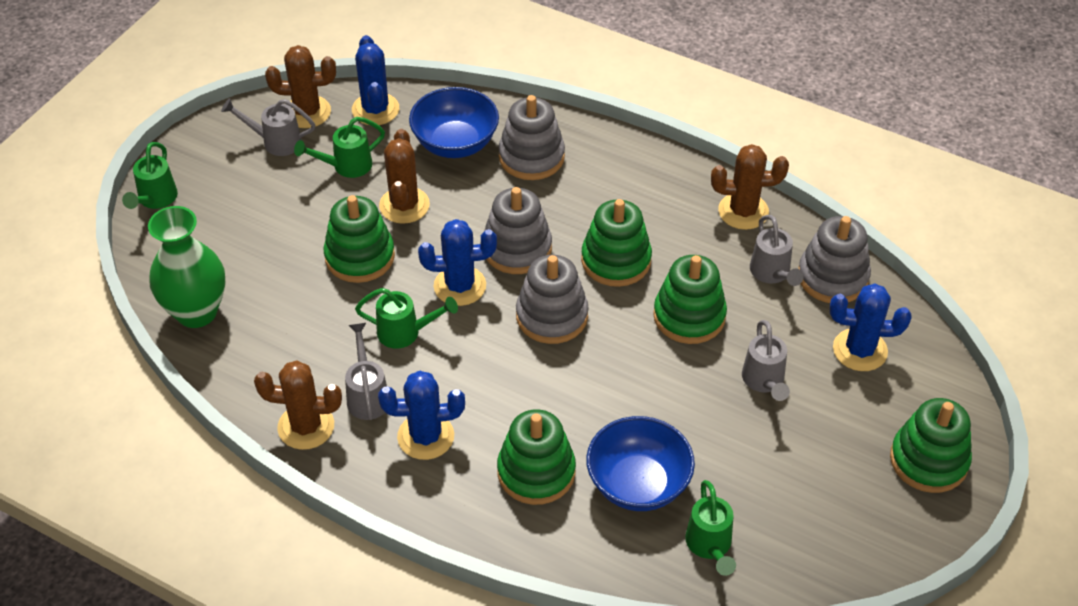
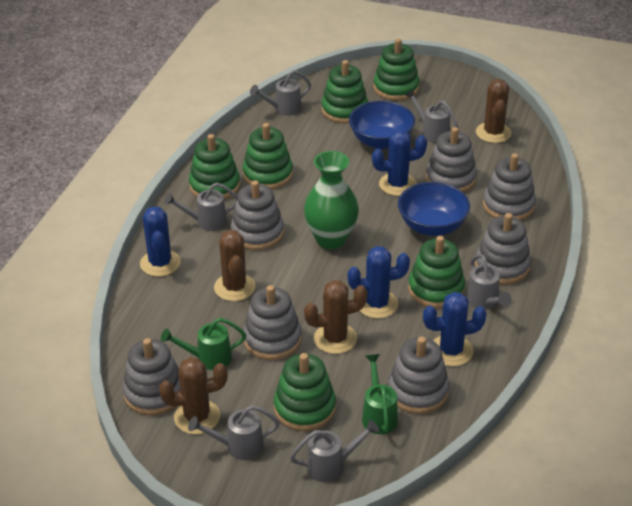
green stacking toy: 5 -> 6
green watering can: 4 -> 2
grey stacking toy: 4 -> 7
grey watering can: 4 -> 6

